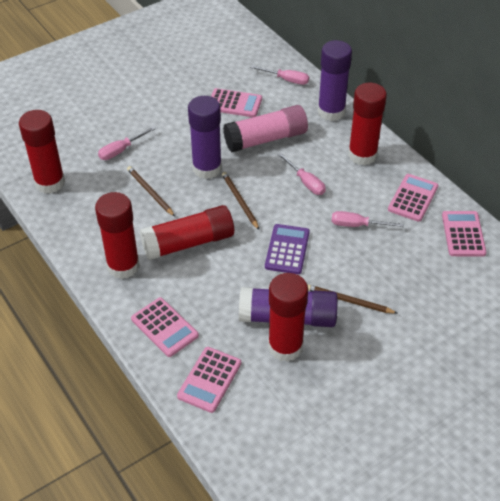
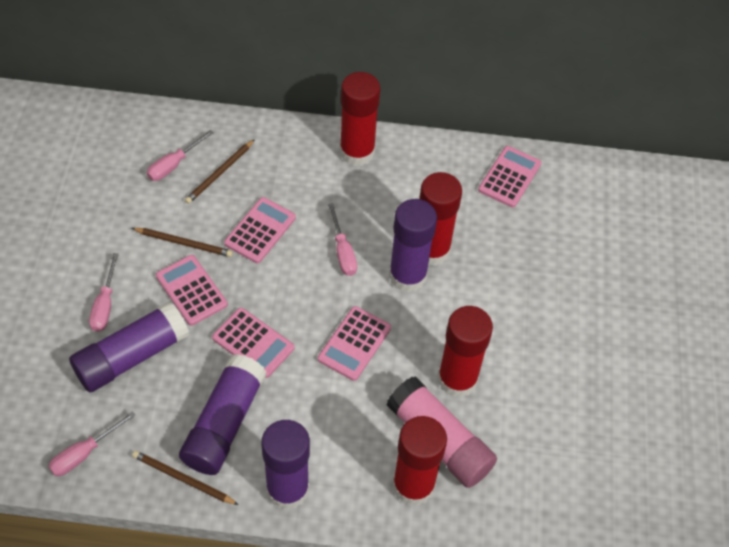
purple calculator: 1 -> 0
purple glue stick: 3 -> 4
red glue stick: 5 -> 4

